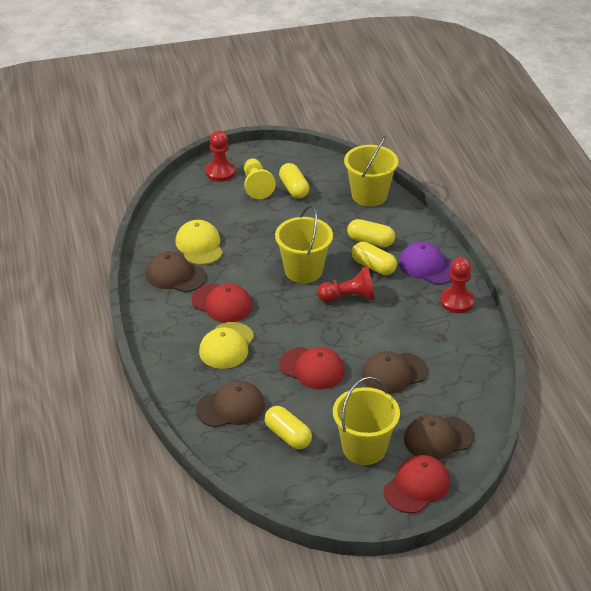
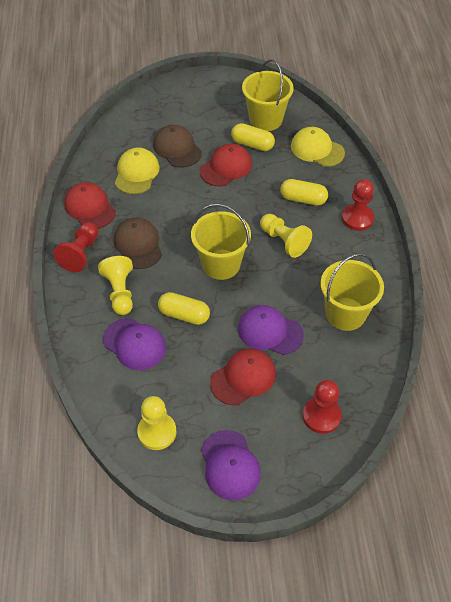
brown cap: 4 -> 2
purple cap: 1 -> 3
yellow capsule: 4 -> 3
yellow pawn: 1 -> 3

